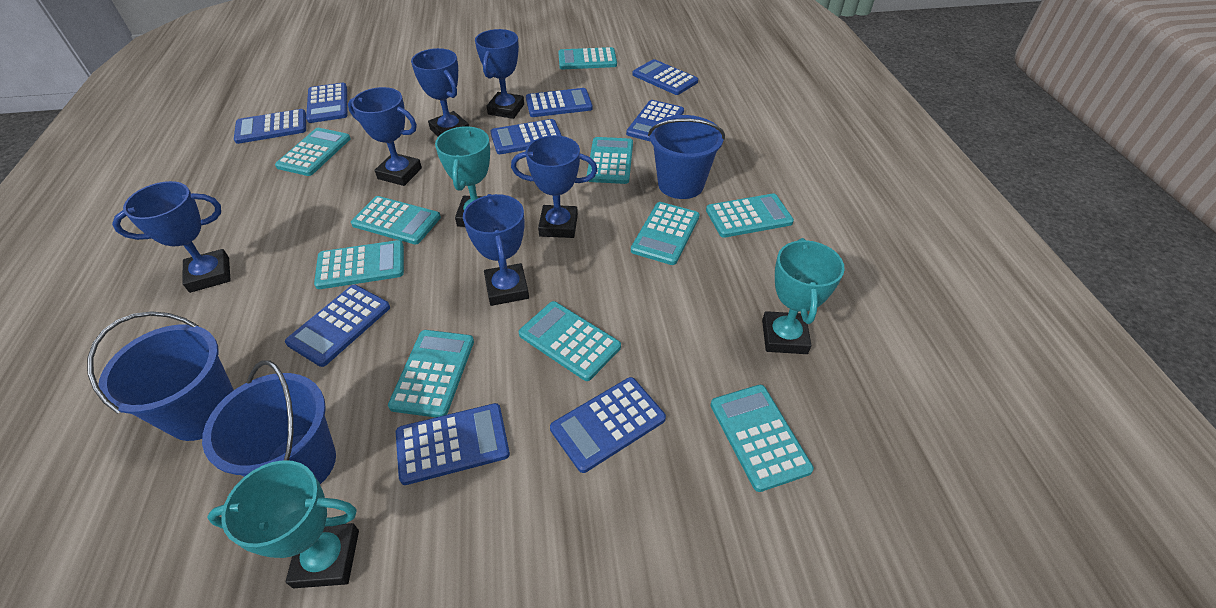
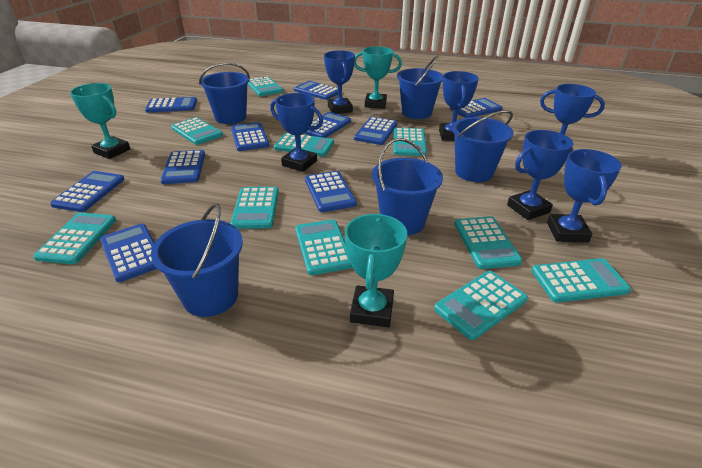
blue bucket: 3 -> 5
blue calculator: 9 -> 10

